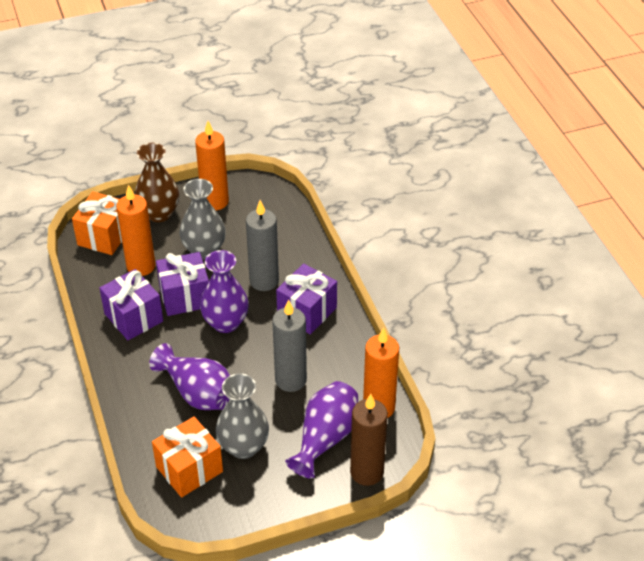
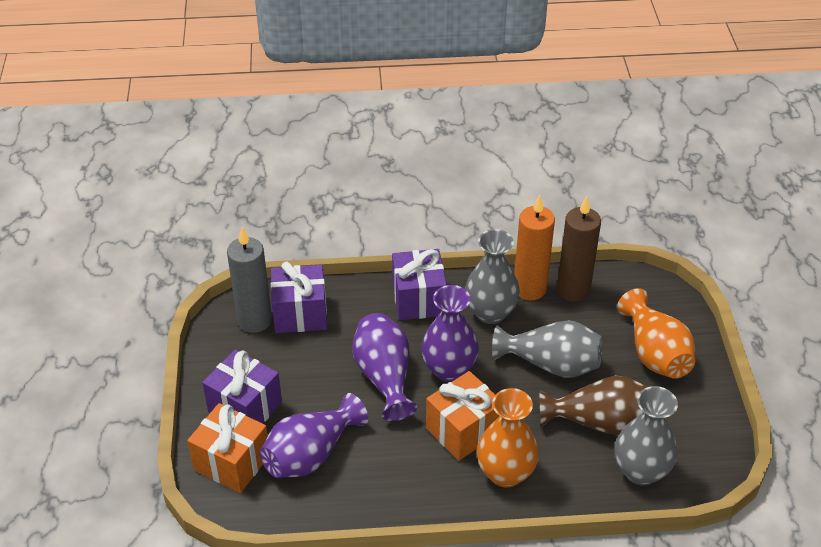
grey candle: 2 -> 1
grey vase: 2 -> 3
orange candle: 3 -> 1
orange vase: 0 -> 2

